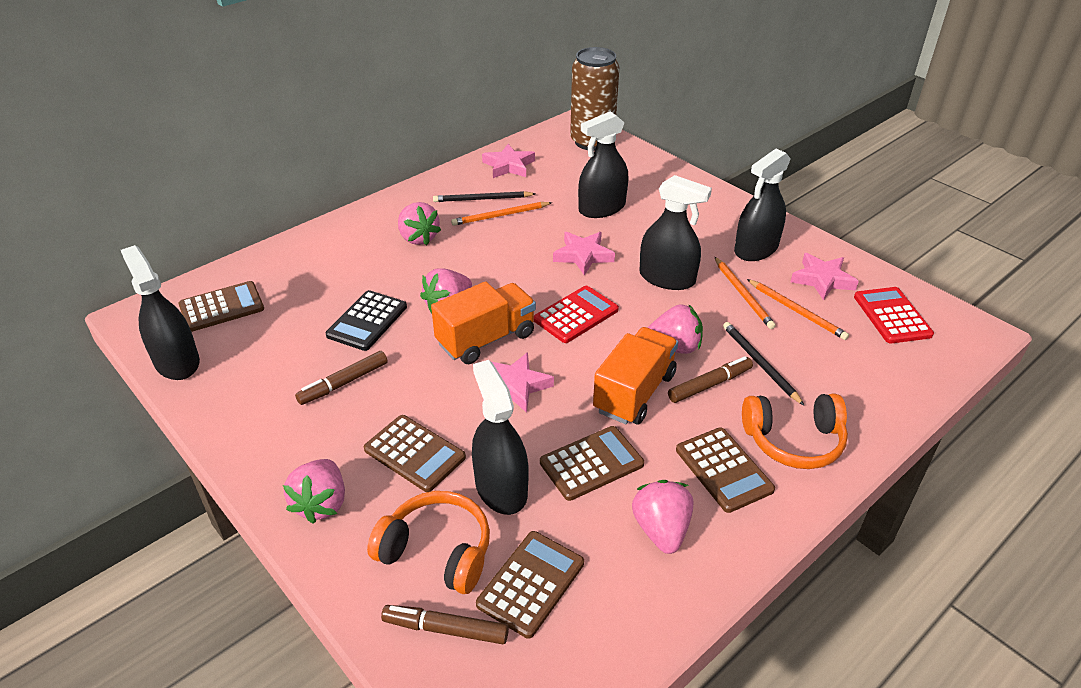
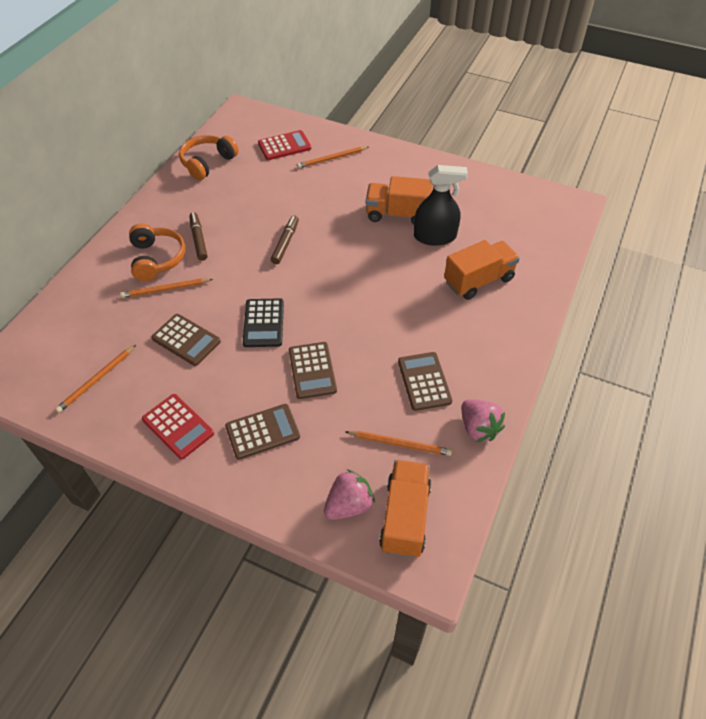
black pencil: 2 -> 0
black spray bottle: 5 -> 1
brown calculator: 5 -> 4
brown can: 1 -> 0
brown marker: 3 -> 2
orange pencil: 3 -> 4
orange truck: 2 -> 3
pink star: 4 -> 0
pink strawberry: 5 -> 2

